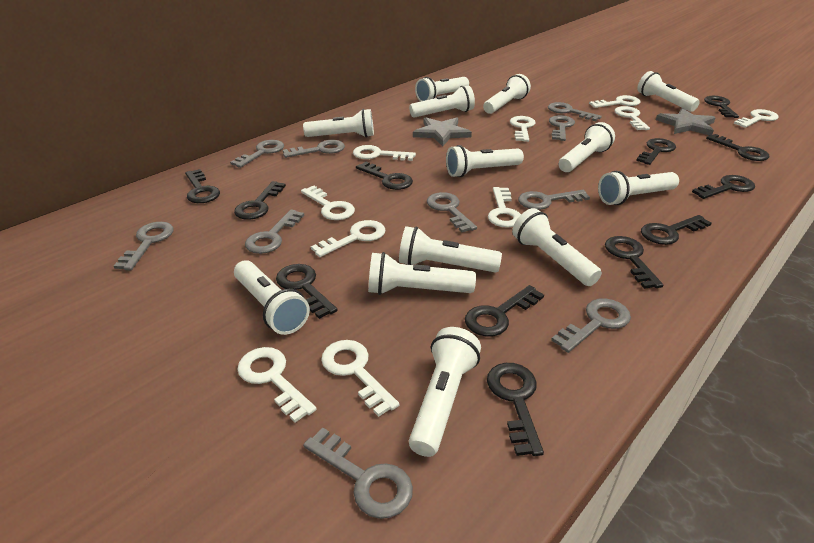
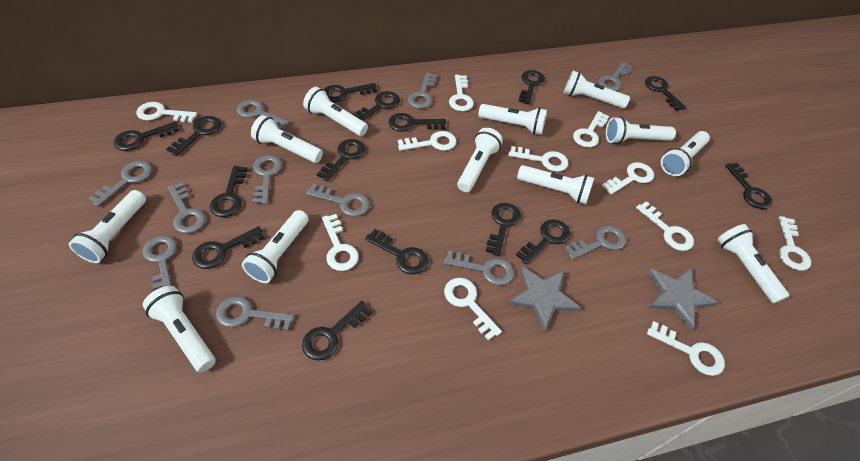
black key: 12 -> 15
grey key: 10 -> 11
white flashlight: 13 -> 12
white key: 10 -> 11

